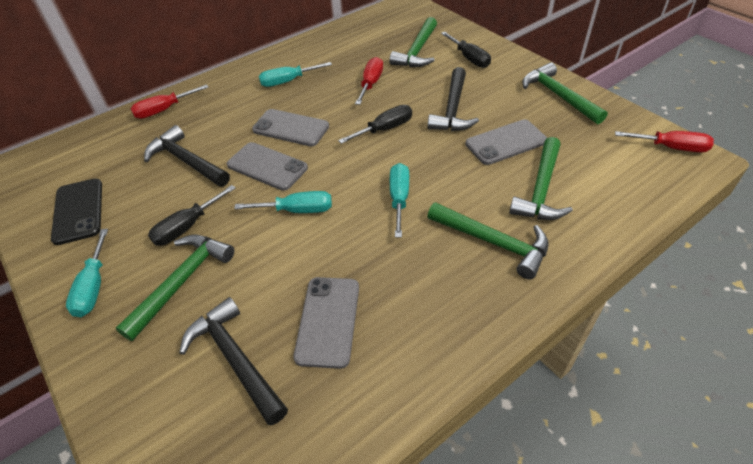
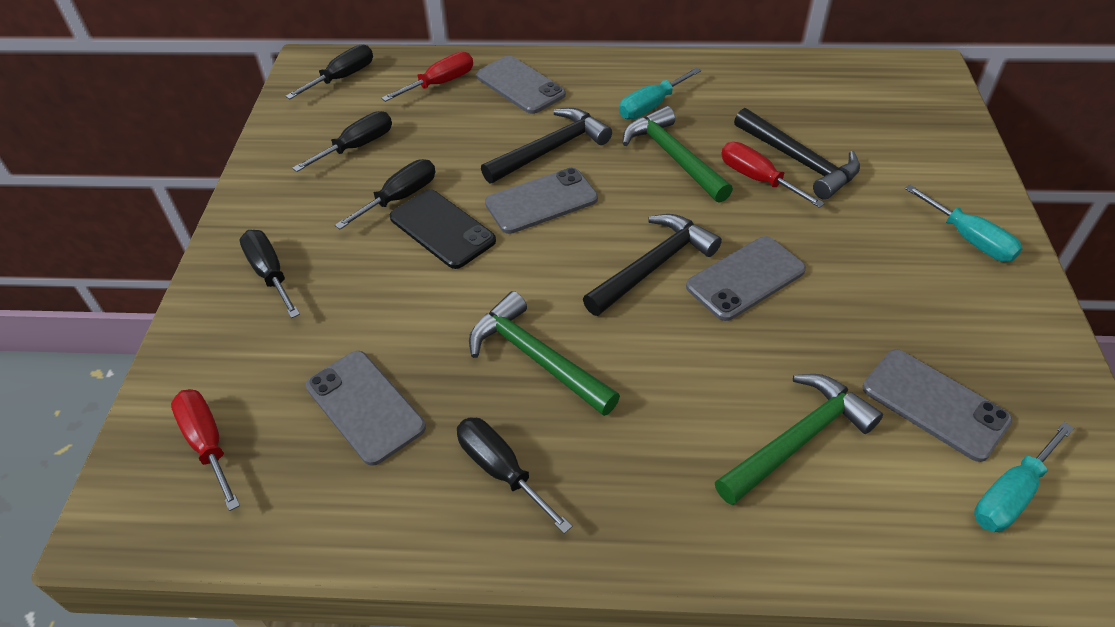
black screwdriver: 3 -> 5
green hammer: 5 -> 3
grey phone: 4 -> 5
turquoise screwdriver: 4 -> 3

